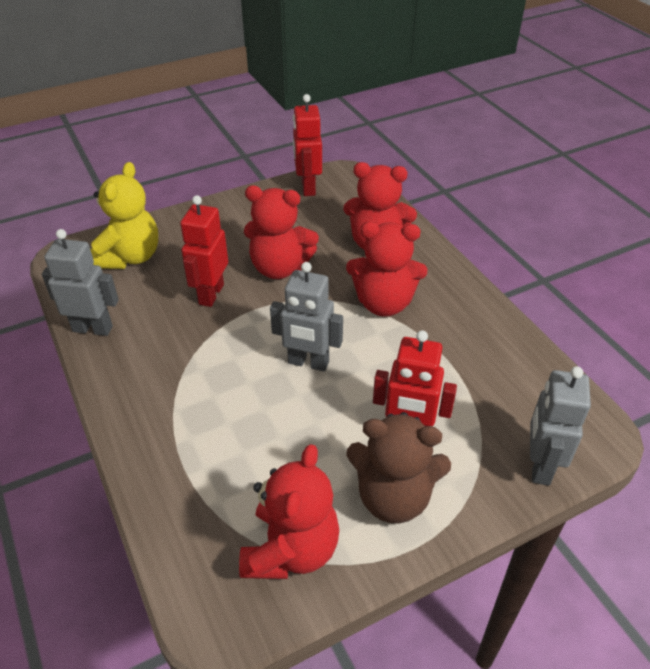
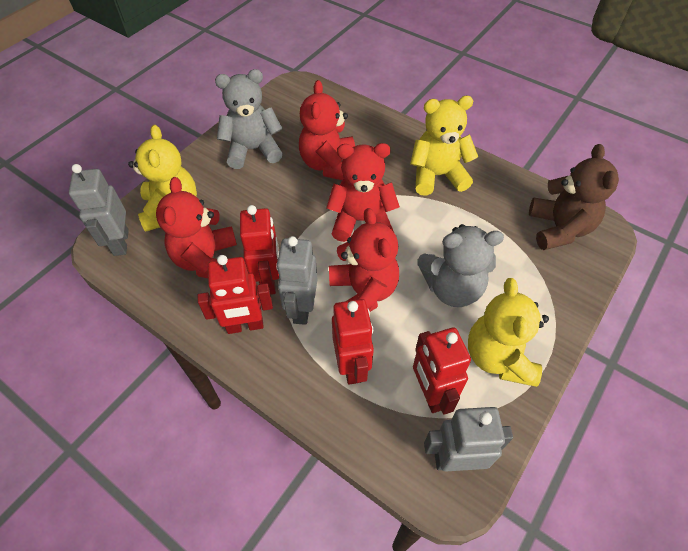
grey teddy bear: 0 -> 2
red robot: 3 -> 4
yellow teddy bear: 1 -> 3

